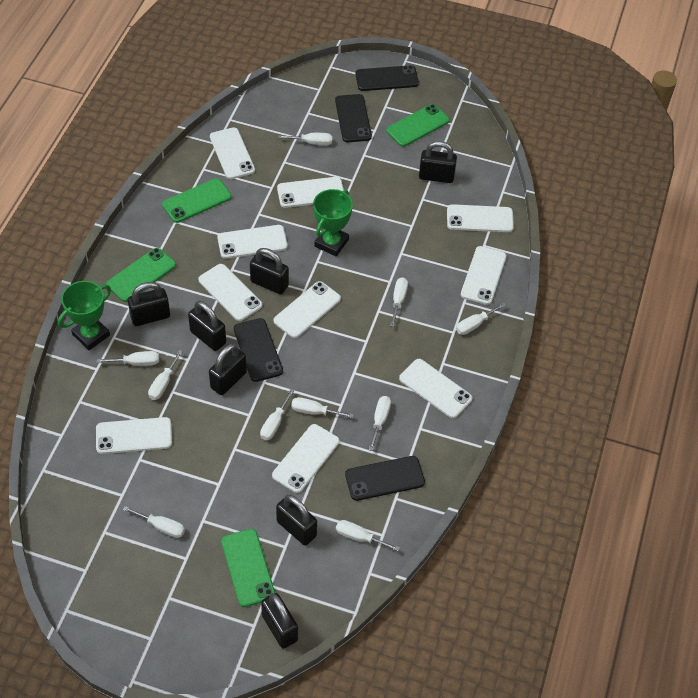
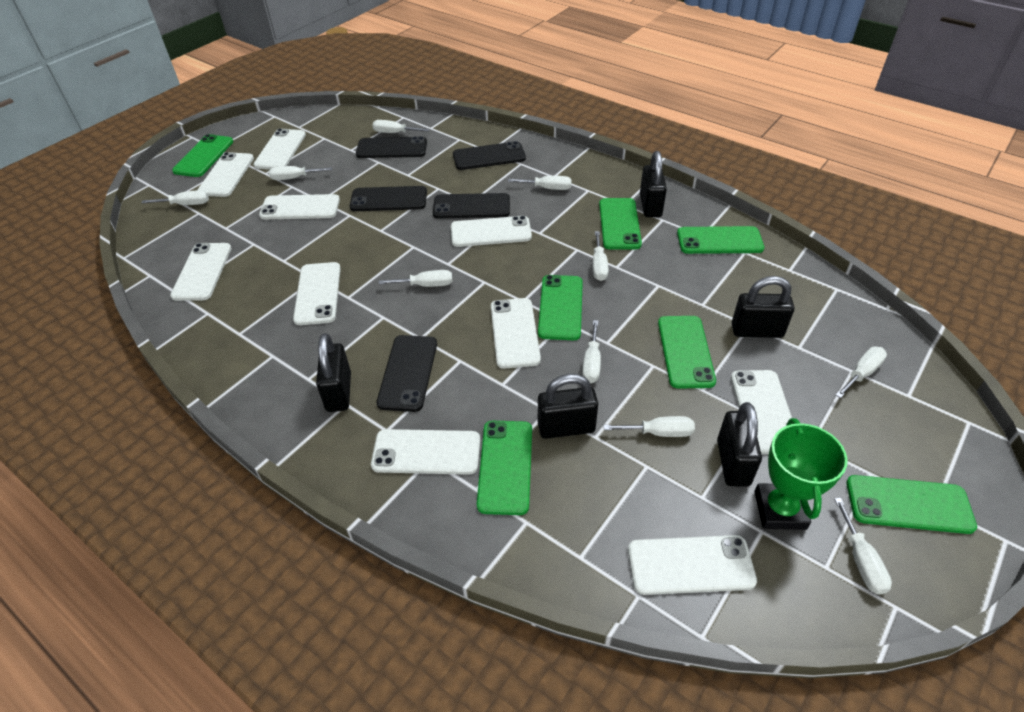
black padlock: 7 -> 5
black phone: 4 -> 5
green phone: 4 -> 7
green trophy: 2 -> 1

